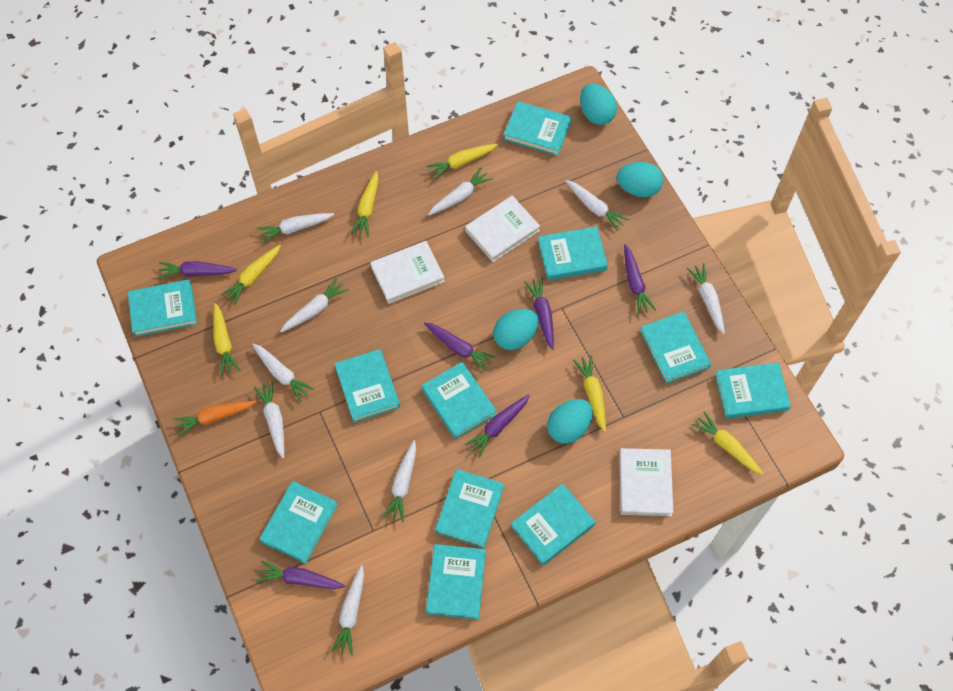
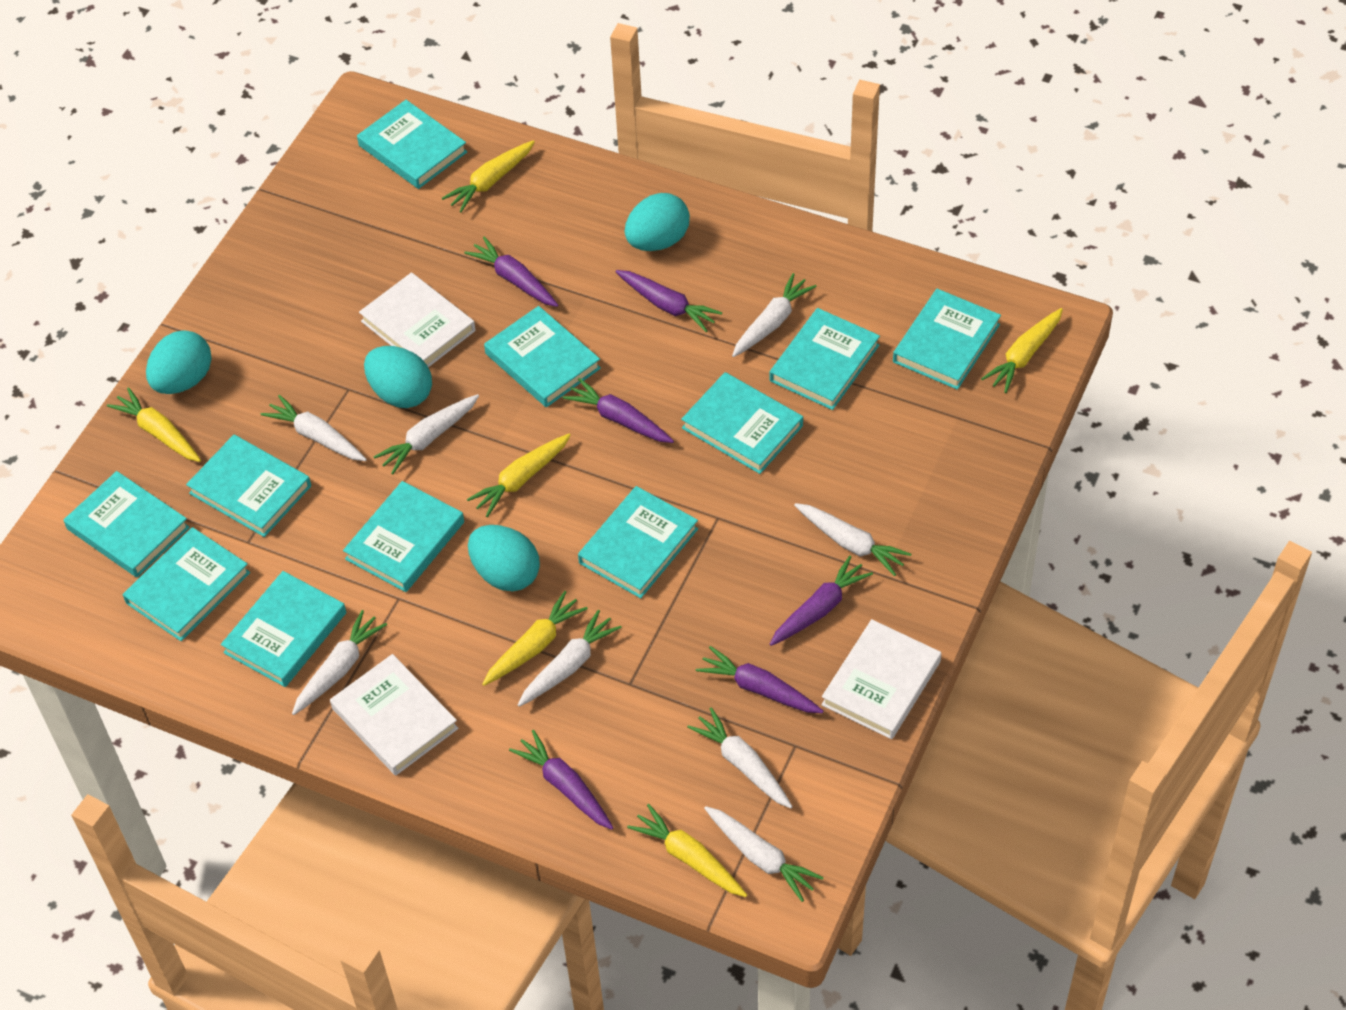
orange carrot: 1 -> 0
white carrot: 9 -> 8

